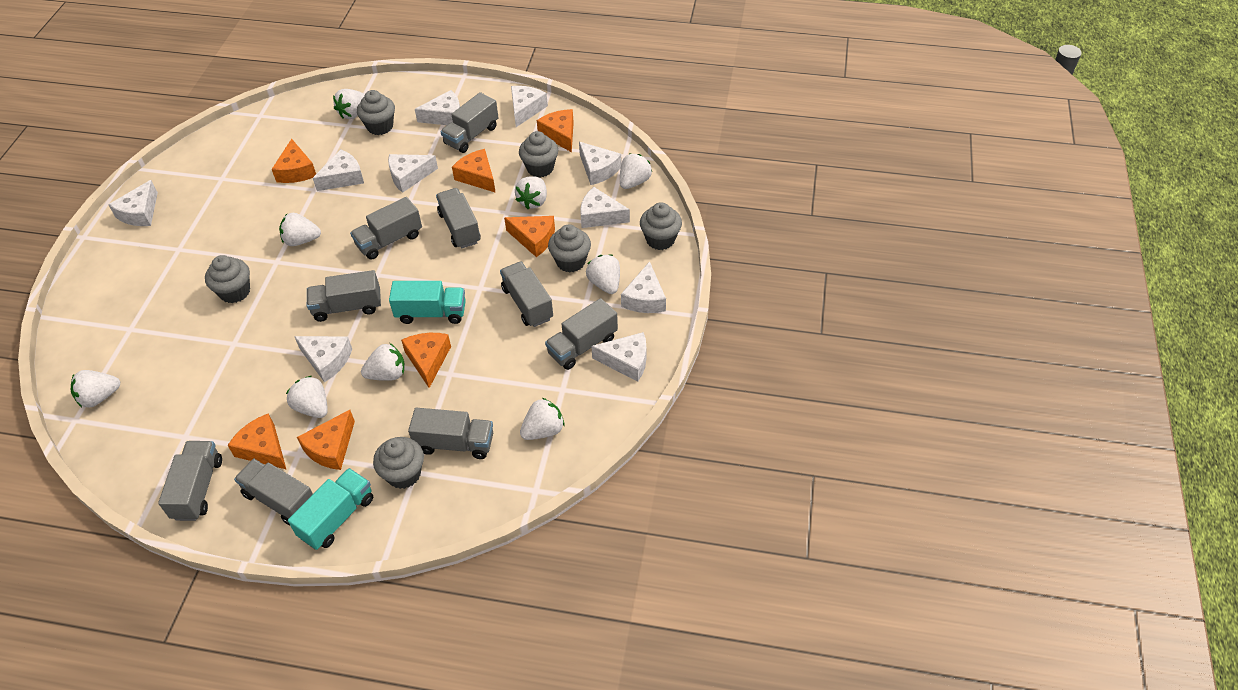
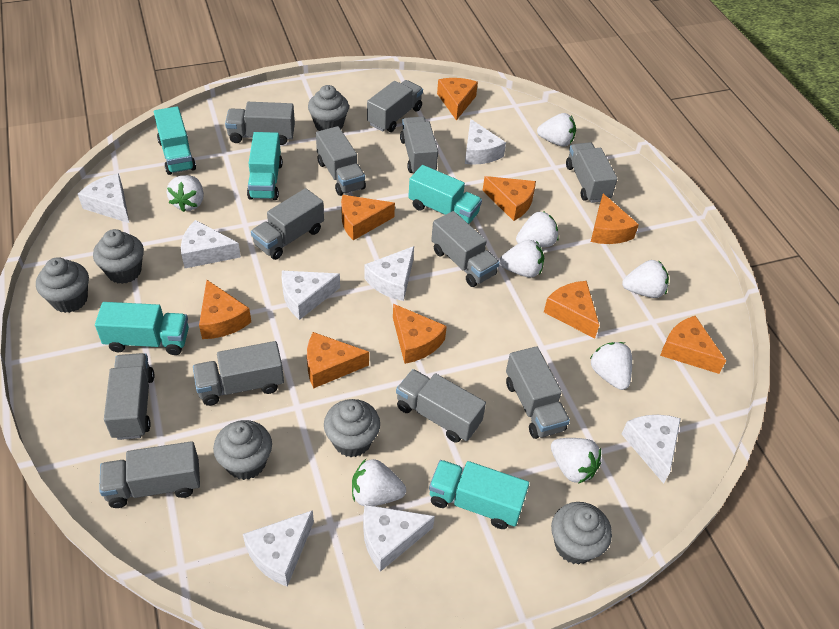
grey truck: 9 -> 12
orange cheese: 7 -> 9
turquoise truck: 2 -> 5
white cheese: 10 -> 8
white strawberry: 9 -> 8

